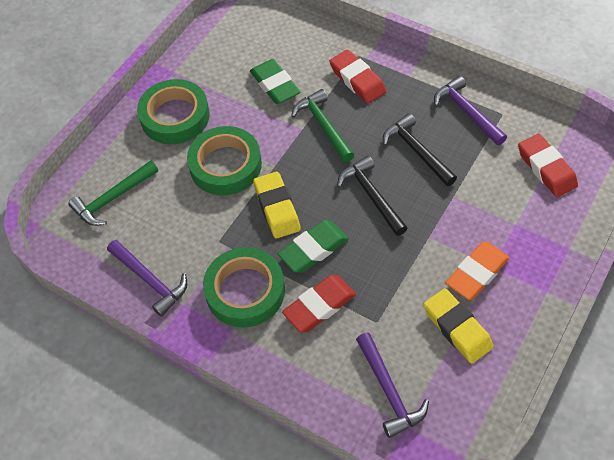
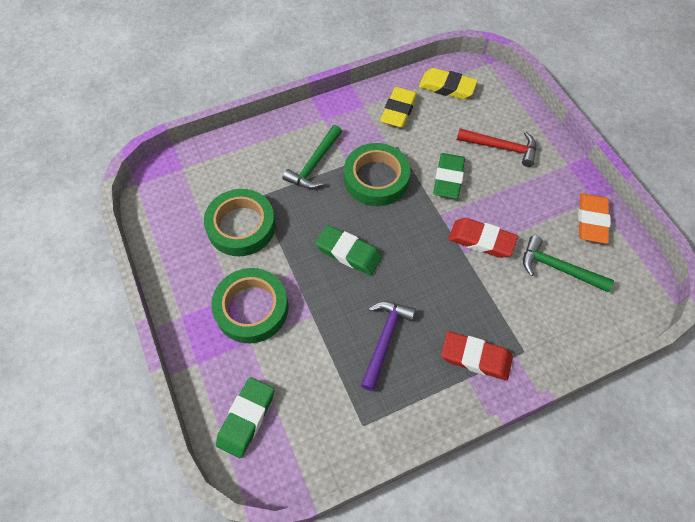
black hammer: 2 -> 0
green eraser: 2 -> 3
purple hammer: 3 -> 1
red eraser: 3 -> 2
red hammer: 0 -> 1

